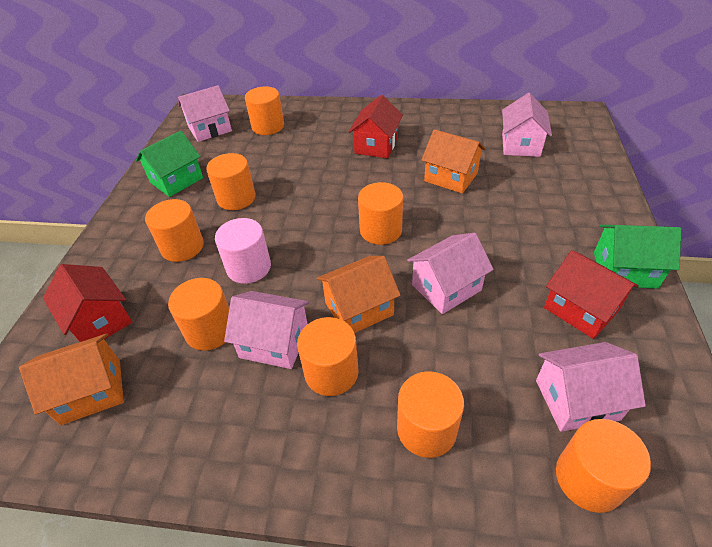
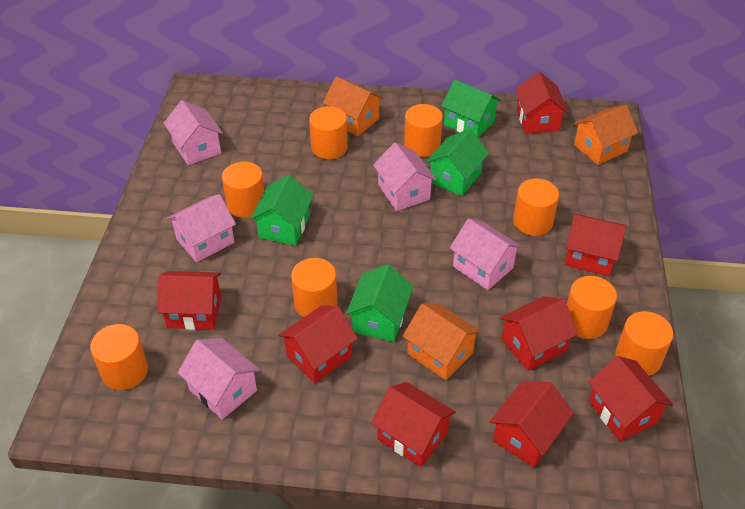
green house: 2 -> 4
pink cylinder: 1 -> 0
red house: 3 -> 8

